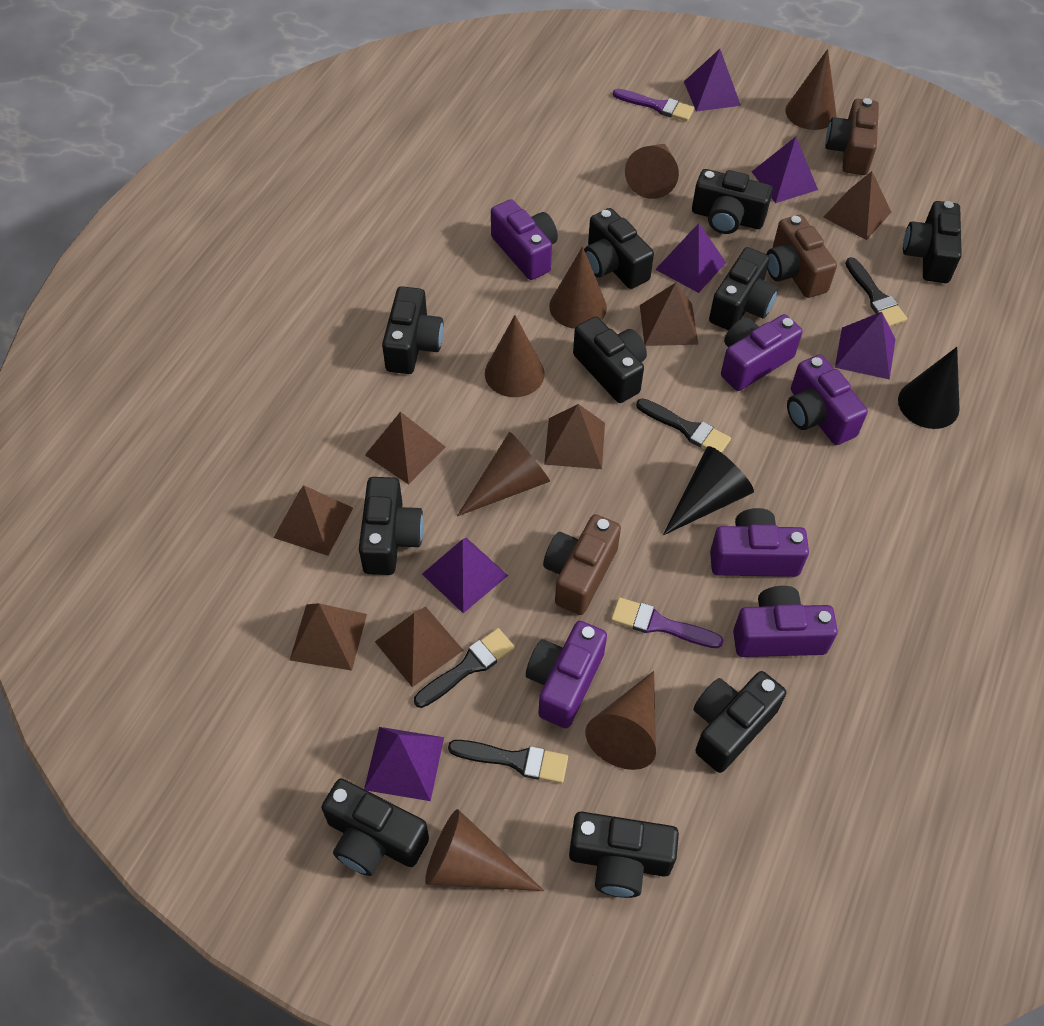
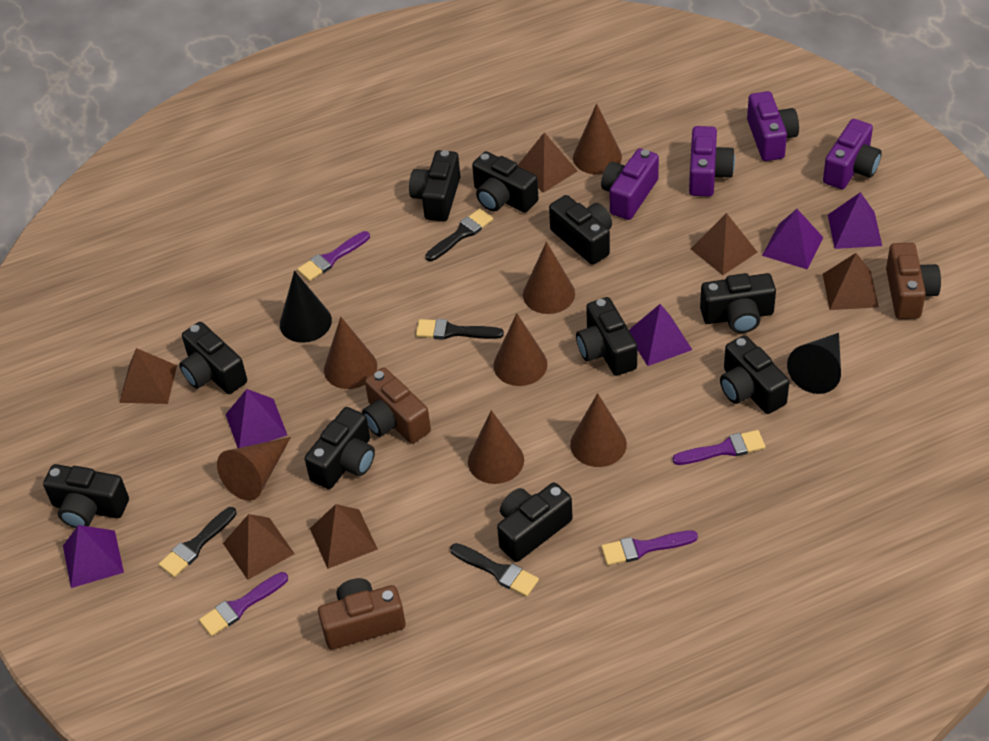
brown pyramid: 7 -> 6
purple brush: 2 -> 4
purple camera: 6 -> 4
purple pyramid: 6 -> 5

